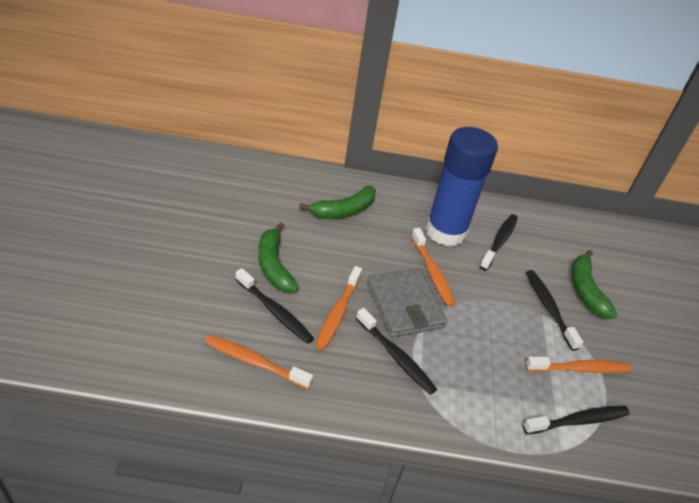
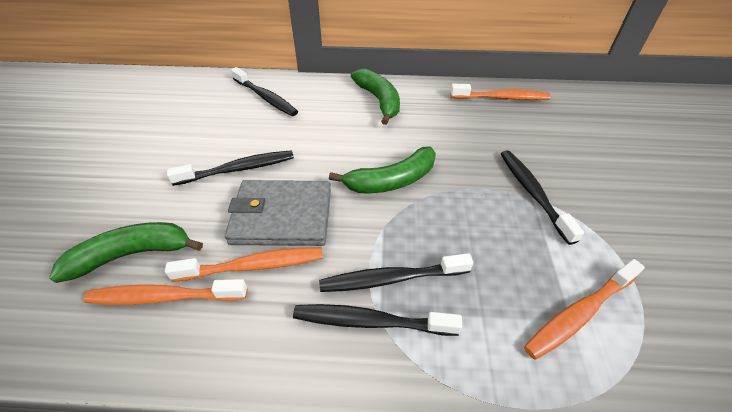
blue glue stick: 1 -> 0

